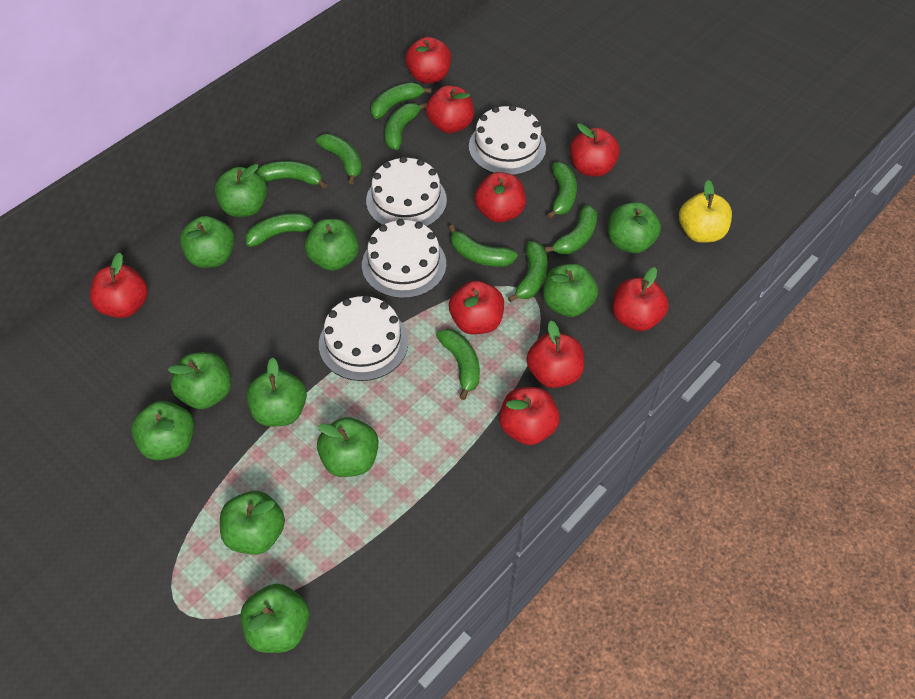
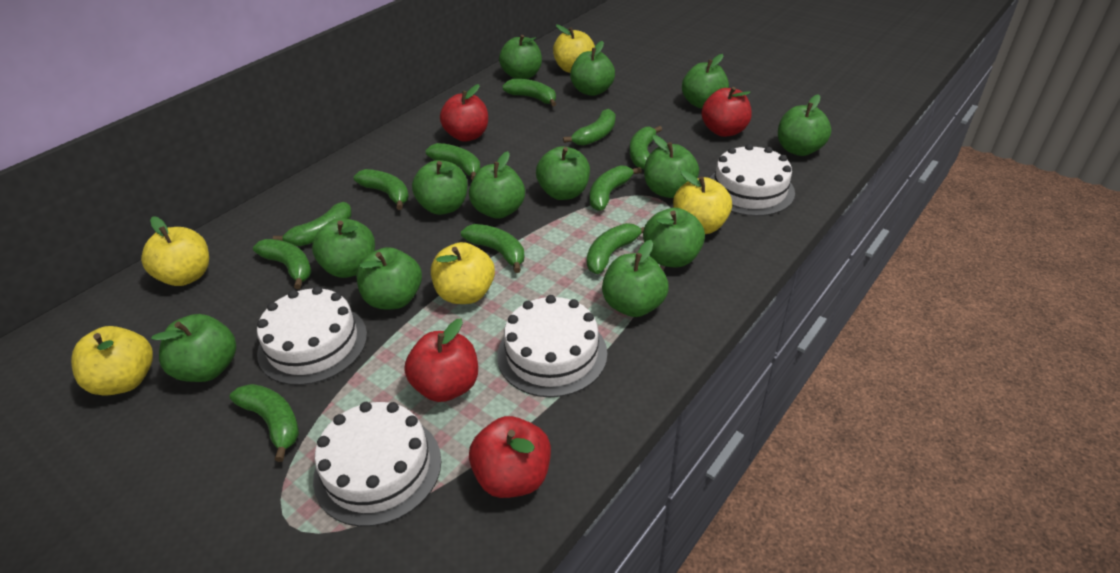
green apple: 11 -> 13
green banana: 10 -> 11
red apple: 9 -> 4
yellow apple: 1 -> 5

